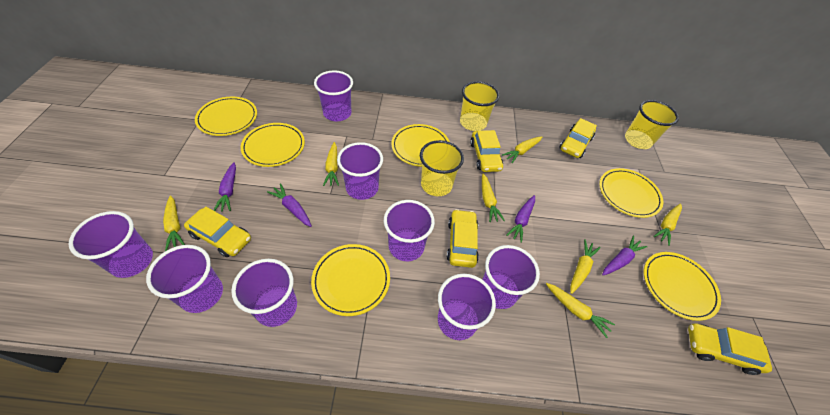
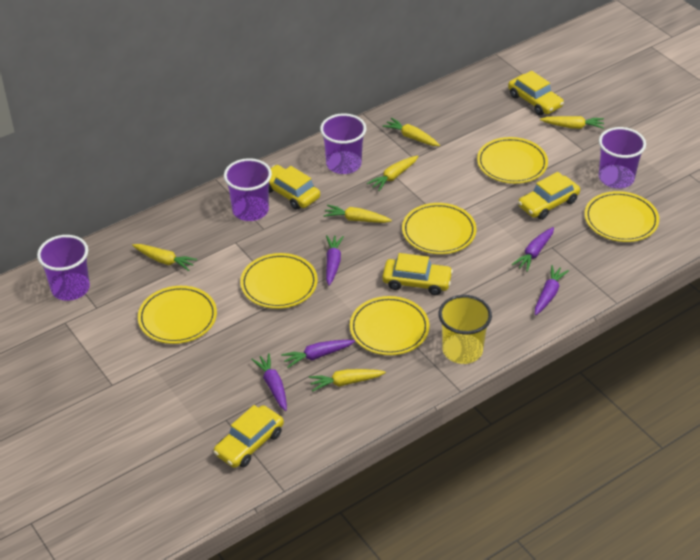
purple carrot: 4 -> 5
purple cup: 8 -> 4
yellow carrot: 7 -> 6
yellow cup: 3 -> 1

